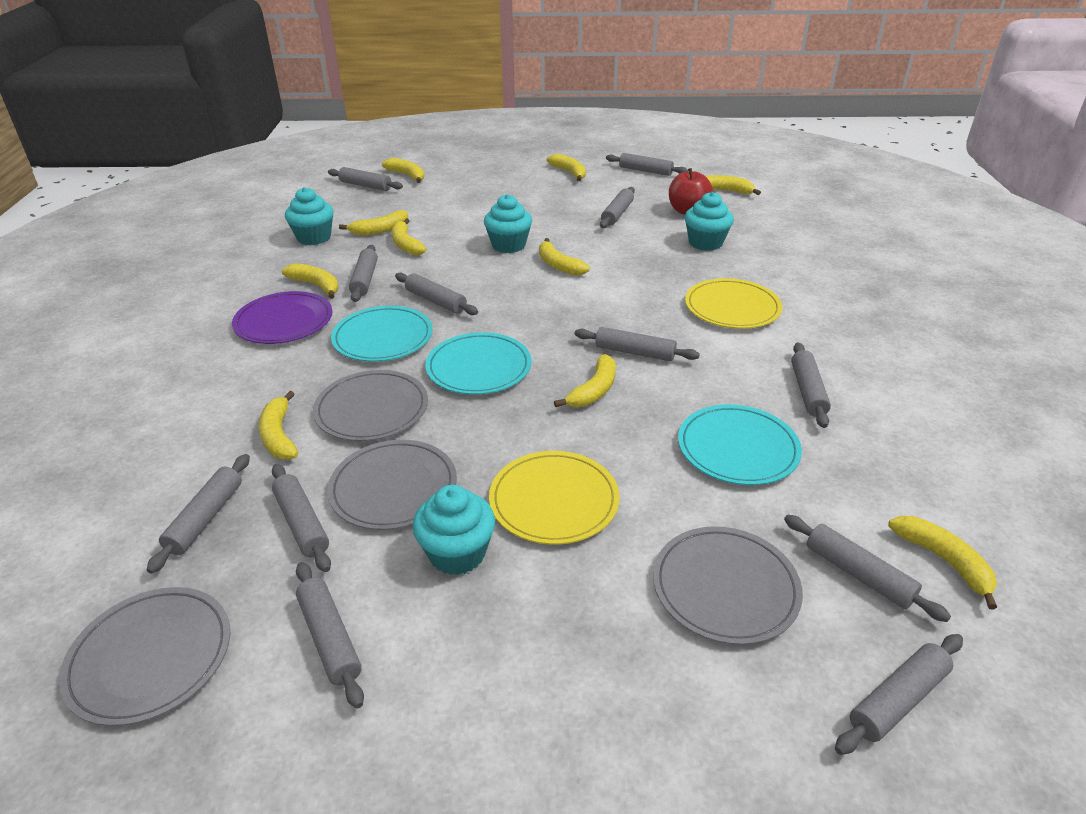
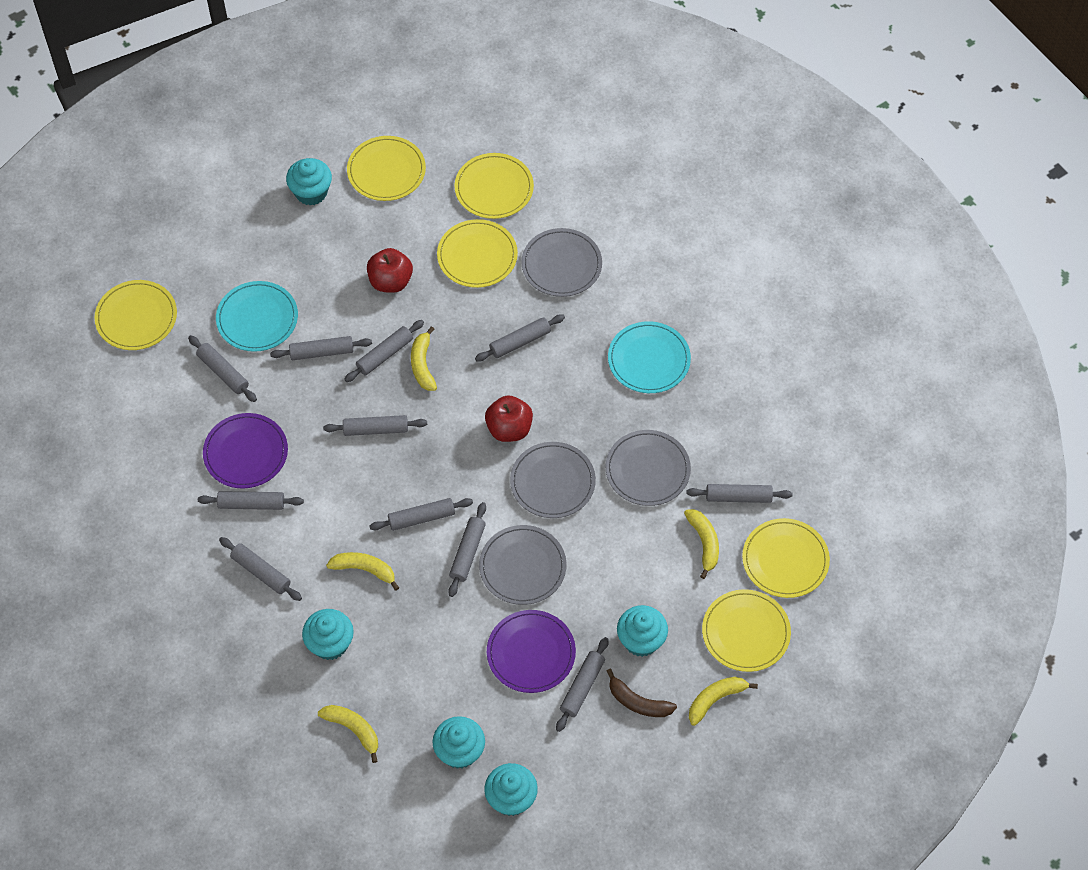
brown banana: 0 -> 1
grey rolling pin: 12 -> 11
purple plate: 1 -> 2
red apple: 1 -> 2
turquoise cupcake: 4 -> 5
turquoise plate: 3 -> 2
yellow banana: 10 -> 5
yellow plate: 2 -> 6

